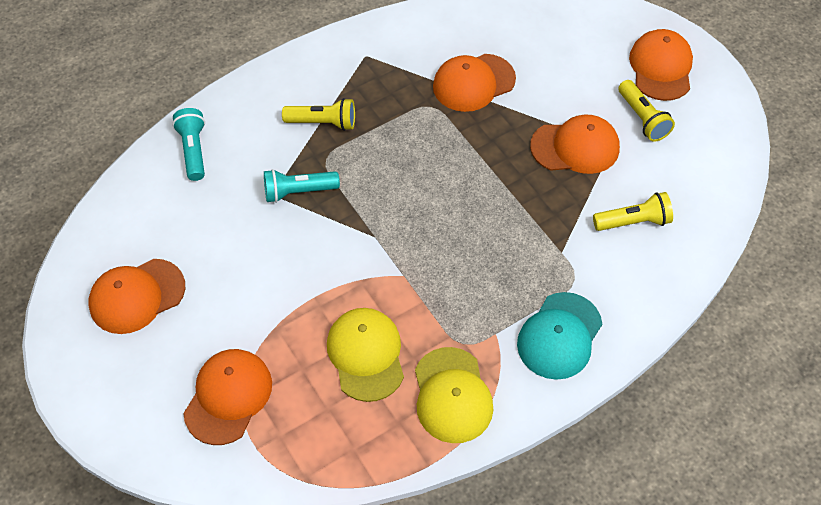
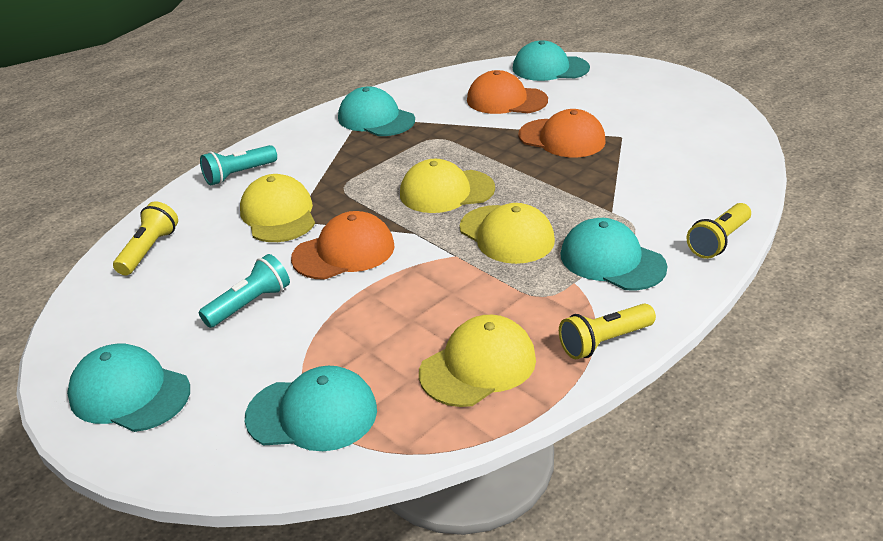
orange cap: 5 -> 3
turquoise cap: 1 -> 5
yellow cap: 2 -> 4

